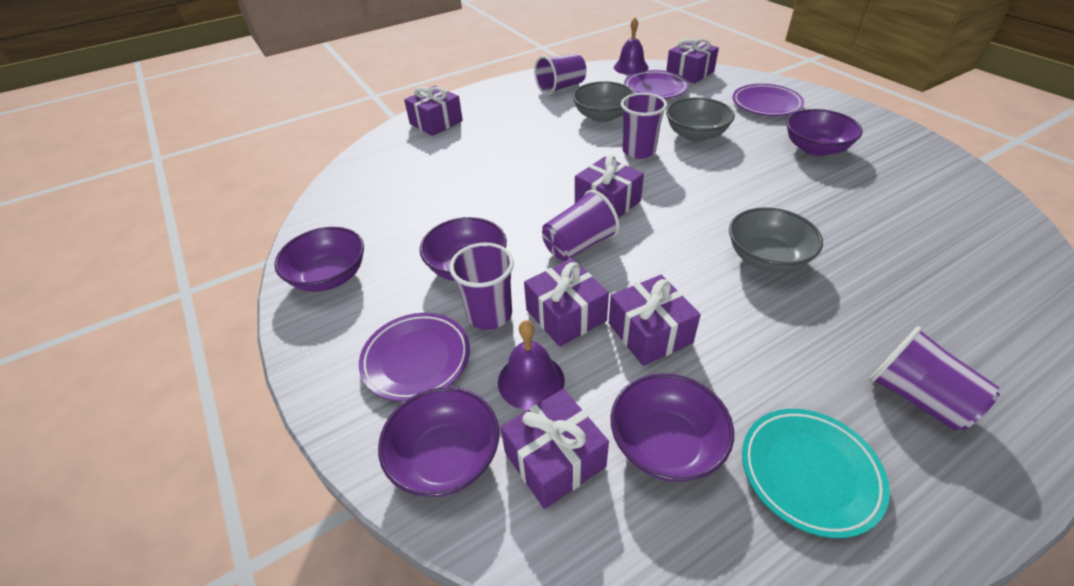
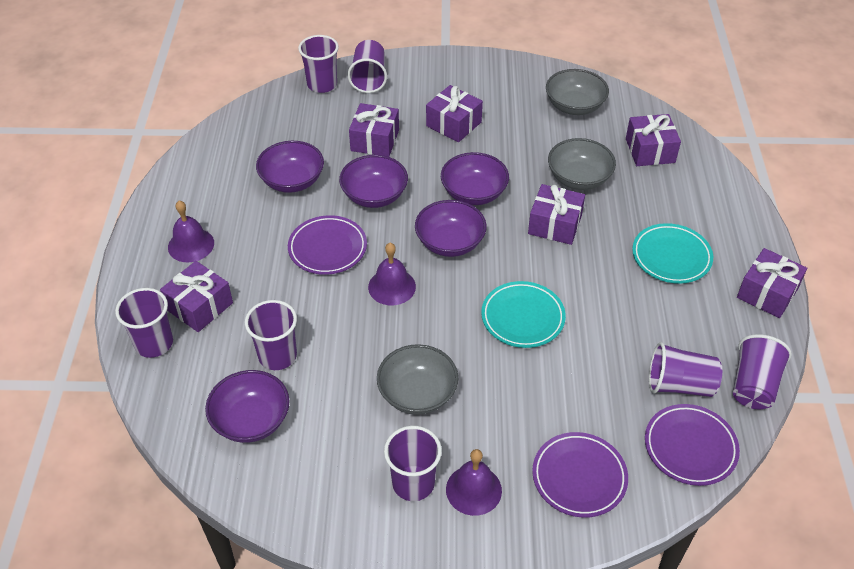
purple bell: 2 -> 3
purple cup: 5 -> 7
turquoise plate: 1 -> 2

